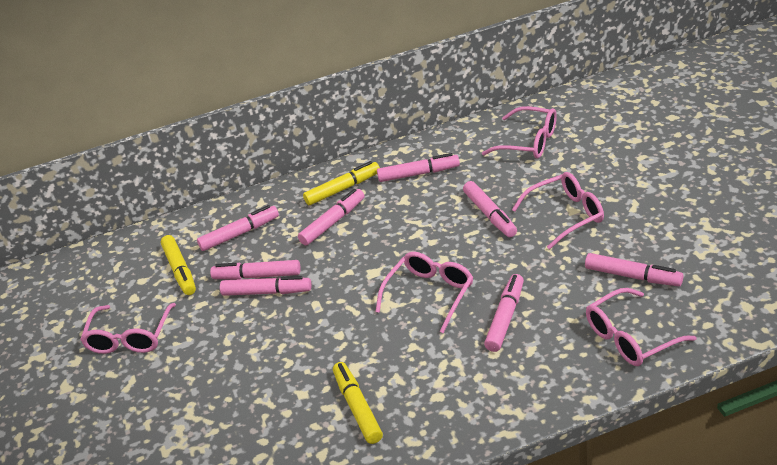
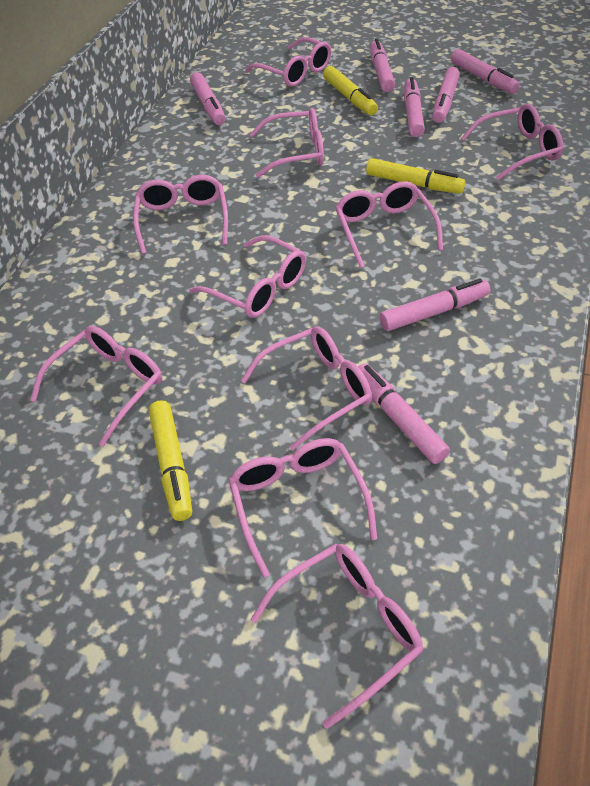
pink glasses: 5 -> 10
pink marker: 8 -> 7

